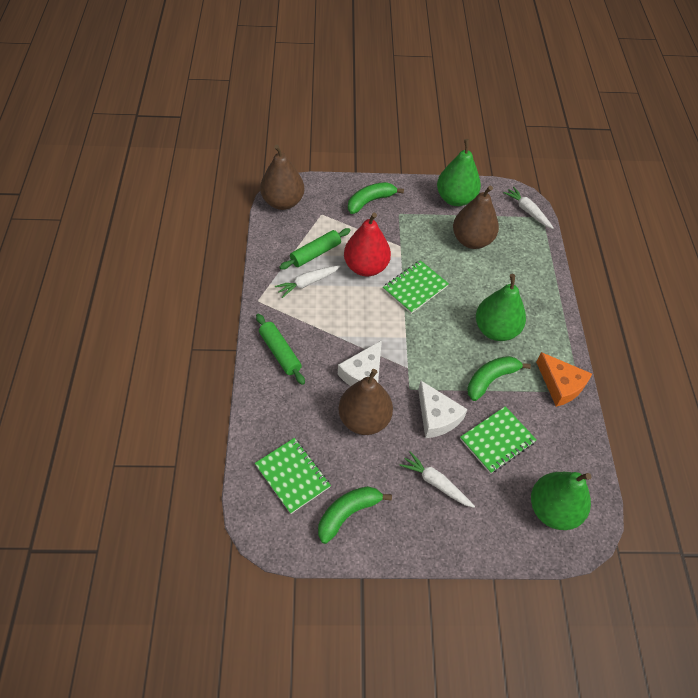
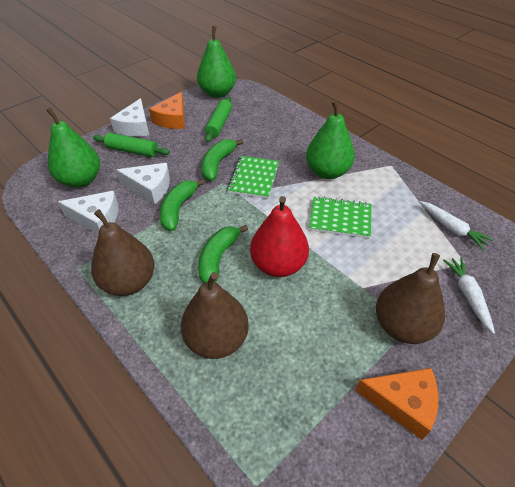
green notebook: 3 -> 2
orange cheese: 1 -> 2
white carrot: 3 -> 2
white cheese: 2 -> 3

